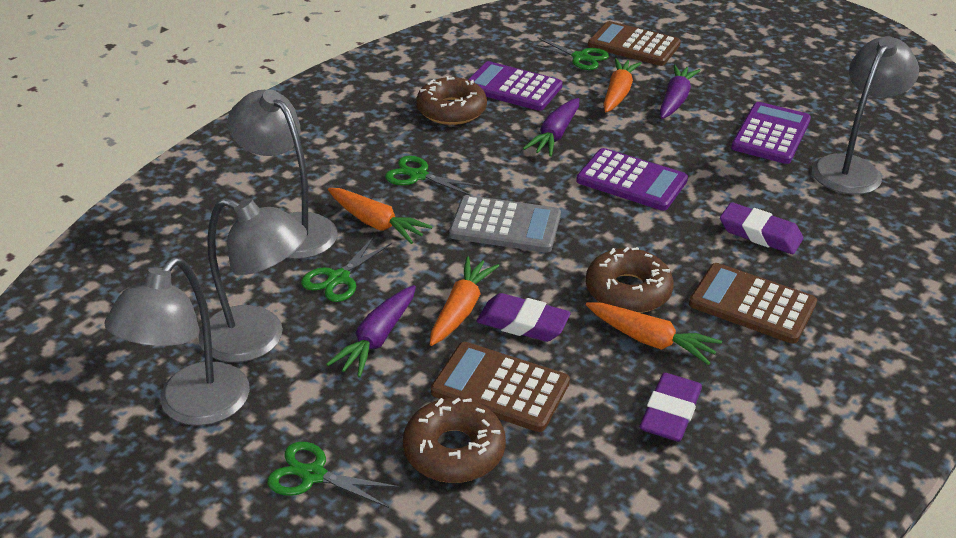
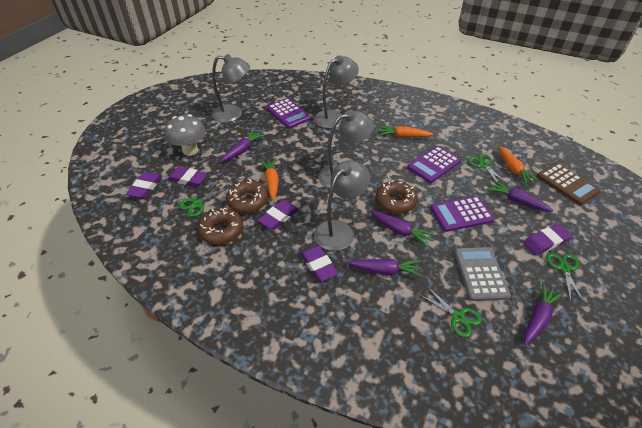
brown calculator: 3 -> 1
grey mushroom: 0 -> 1
orange carrot: 4 -> 3
purple carrot: 3 -> 5
purple eraser: 3 -> 5

